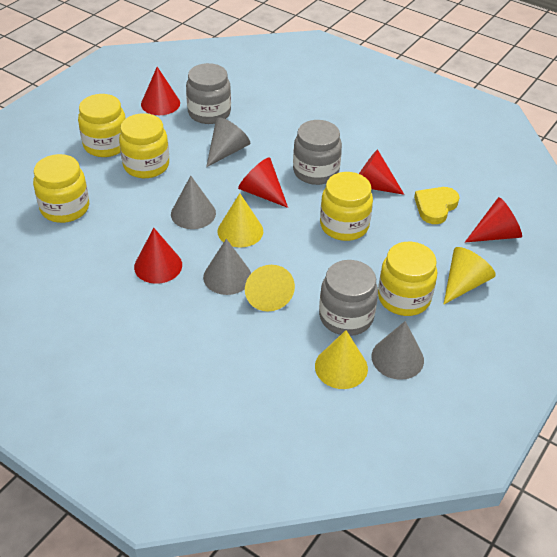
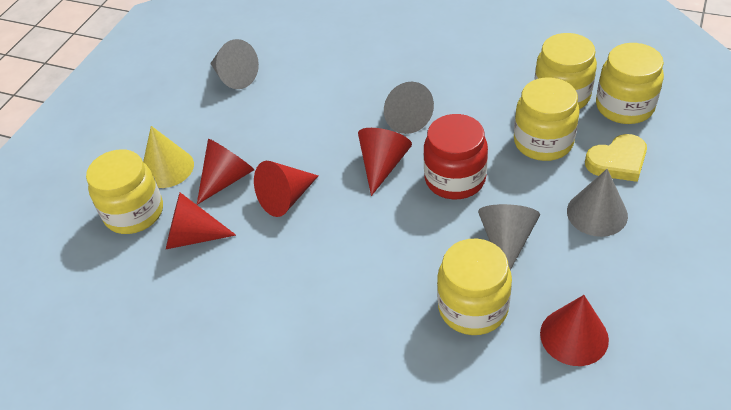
grey jar: 3 -> 0
red jar: 0 -> 1
yellow cone: 4 -> 1

